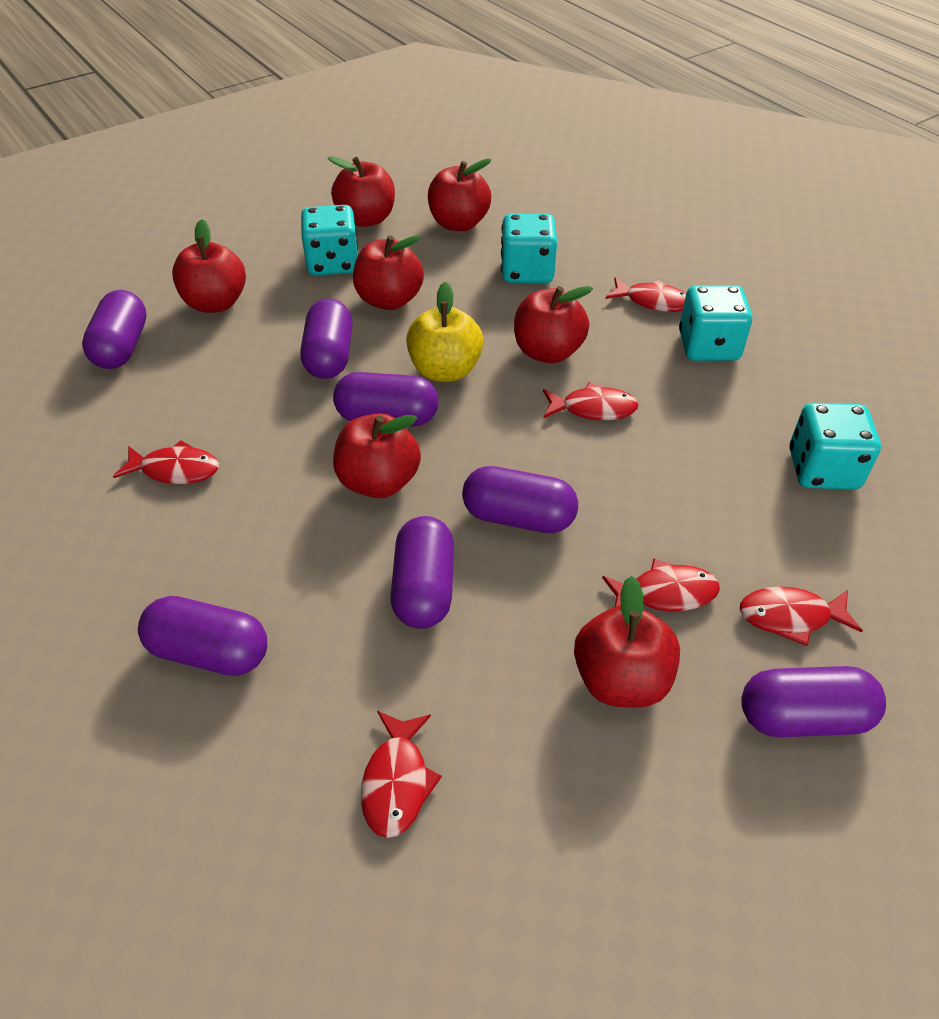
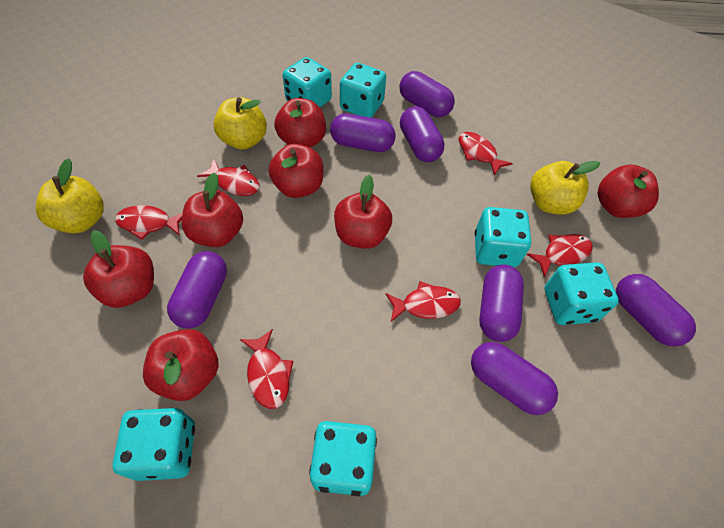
turquoise dice: 4 -> 6
yellow apple: 1 -> 3

